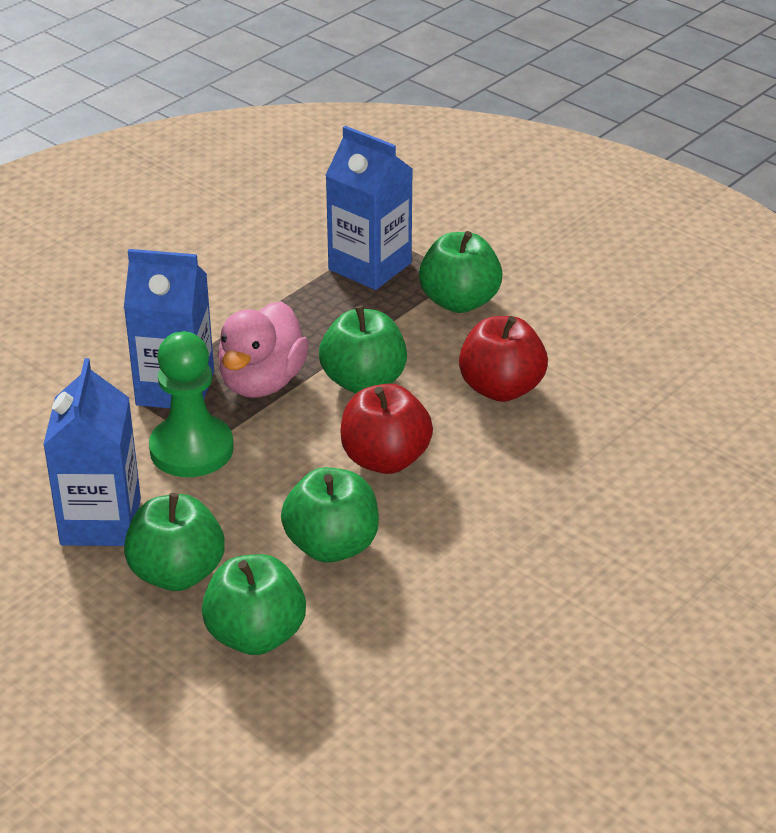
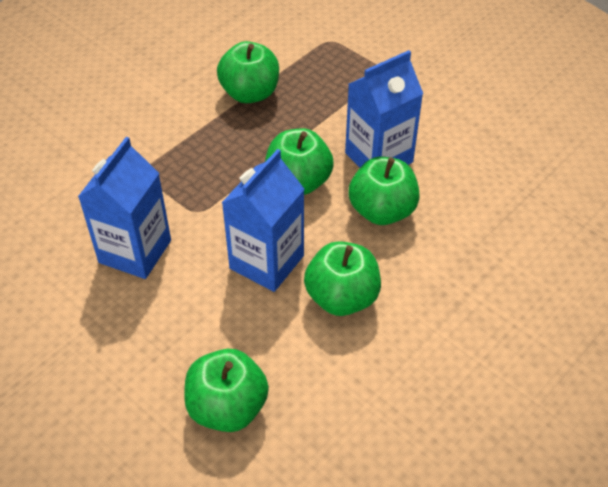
green pawn: 1 -> 0
pink duck: 1 -> 0
red apple: 2 -> 0

